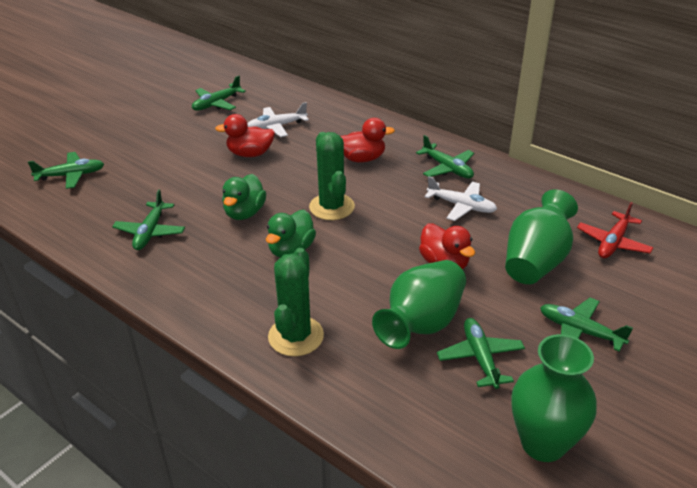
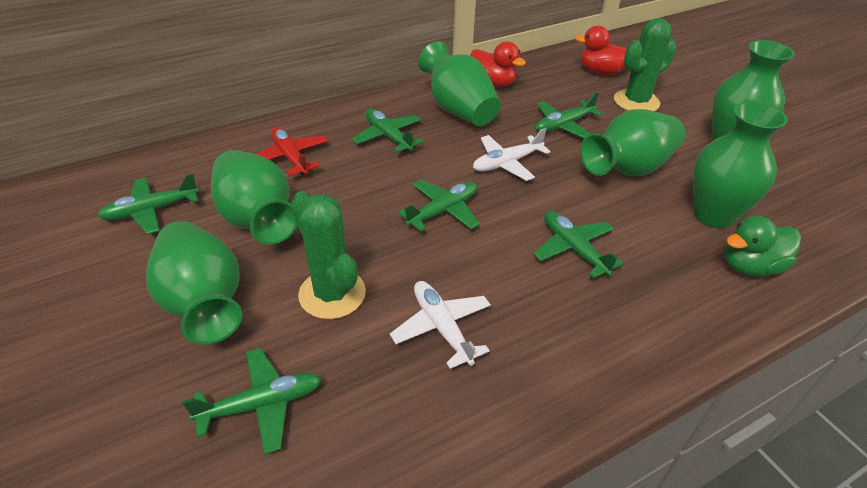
green duck: 2 -> 1
green vase: 3 -> 6
red duck: 3 -> 2

